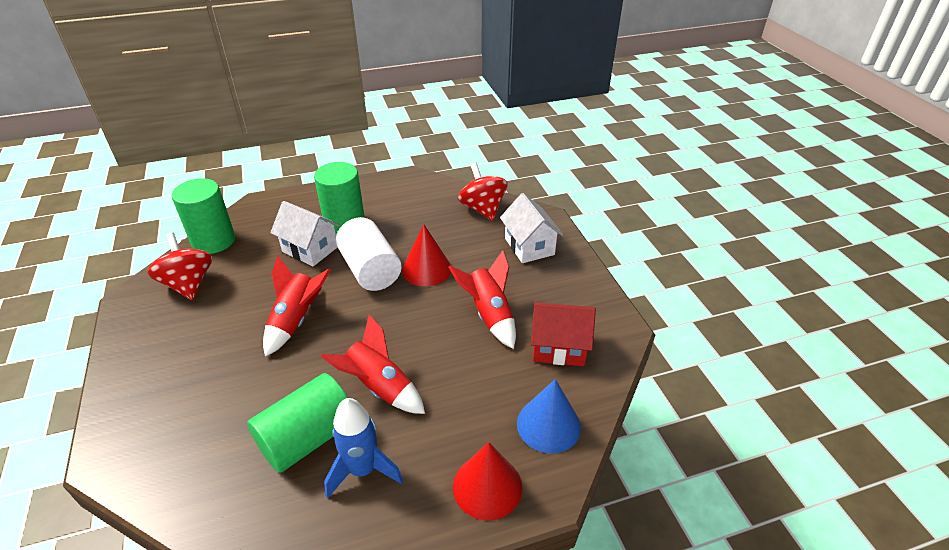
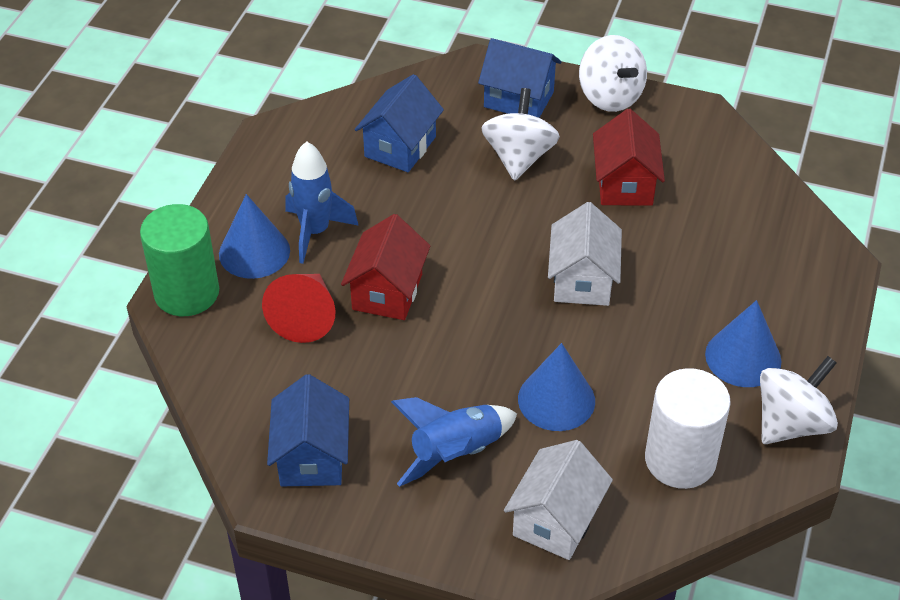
blue cone: 1 -> 3
blue house: 0 -> 3
blue rocket: 1 -> 2
green cylinder: 3 -> 1
red cone: 2 -> 1
red house: 1 -> 2
red rocket: 3 -> 0
red spinning top: 2 -> 0
white spinning top: 0 -> 3

